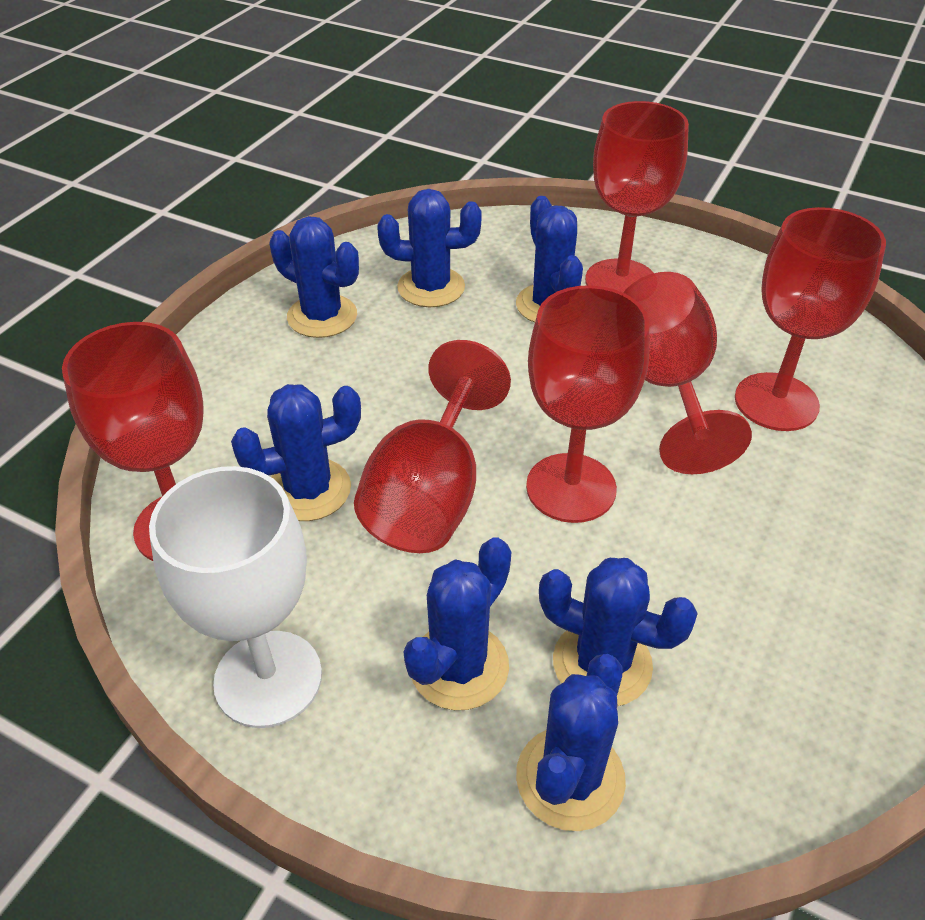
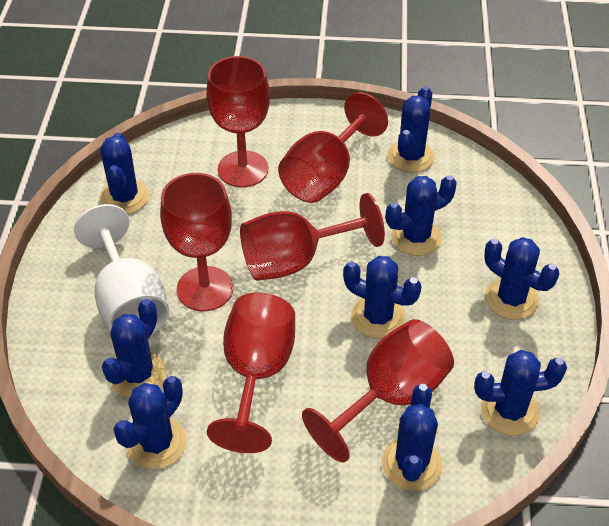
blue cactus: 7 -> 9

